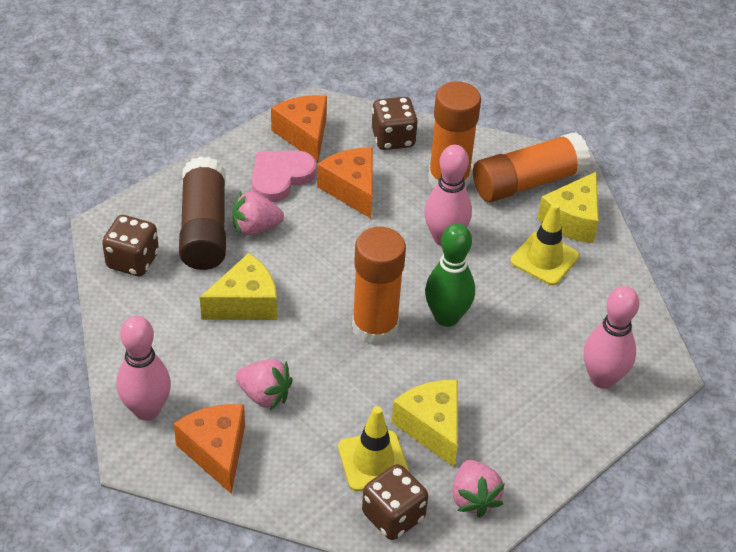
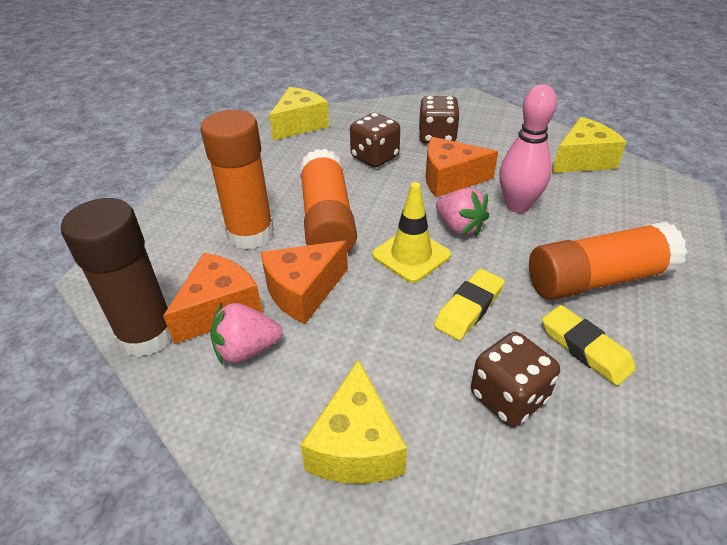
green bowling pin: 1 -> 0
pink bowling pin: 3 -> 1
pink heart: 1 -> 0
pink strawberry: 3 -> 2
yellow eraser: 0 -> 2
yellow traffic cone: 2 -> 1

